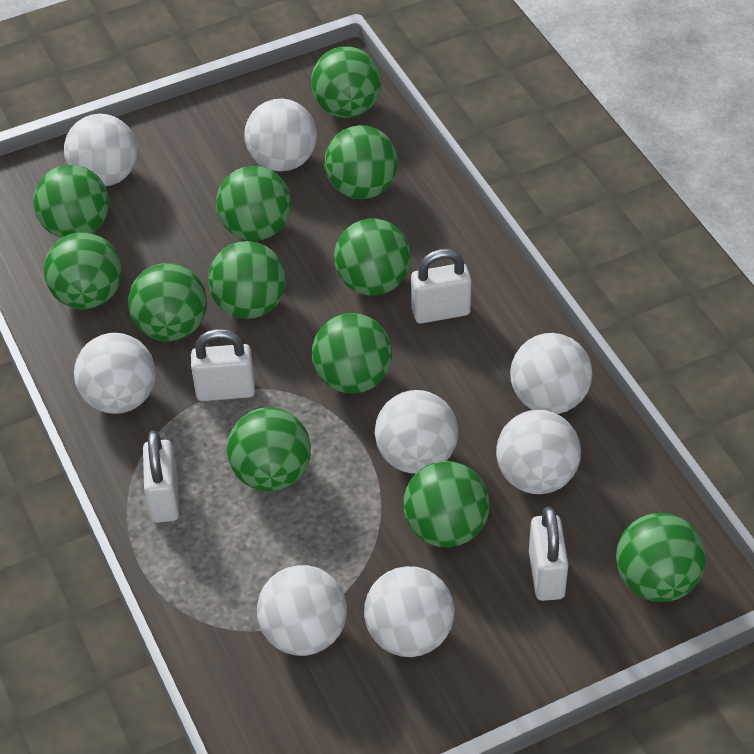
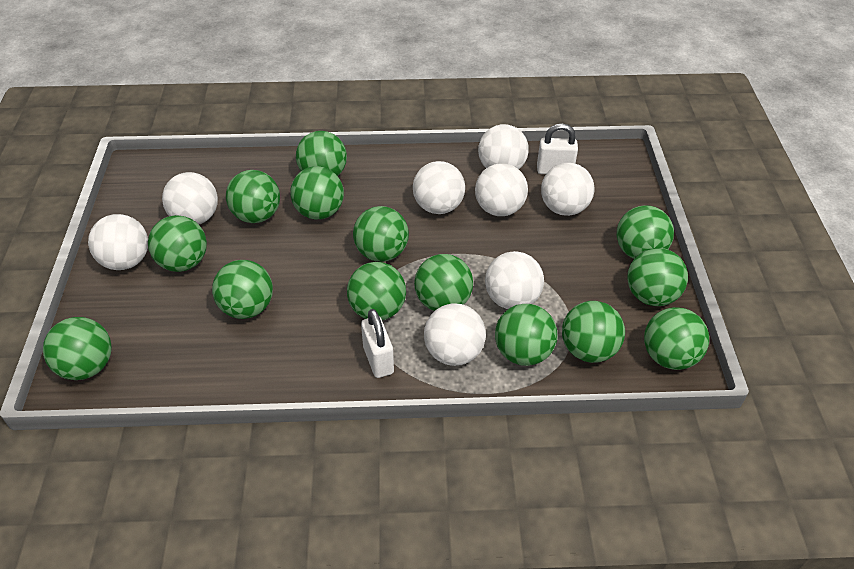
green ball: 12 -> 14
white padlock: 4 -> 2

